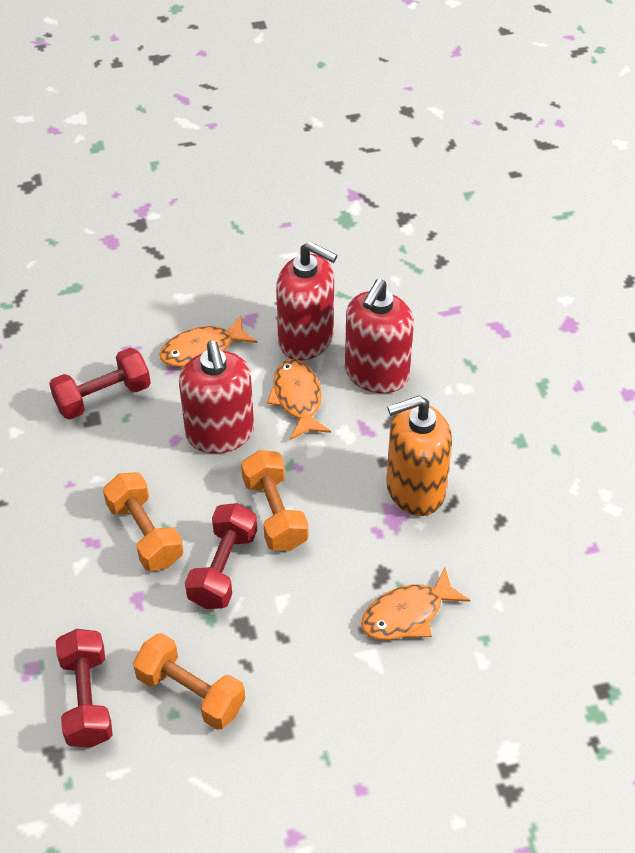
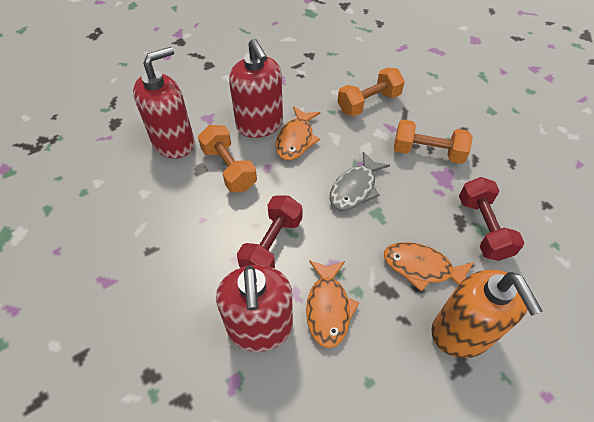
grey fish: 0 -> 1
red dumbbell: 3 -> 2

